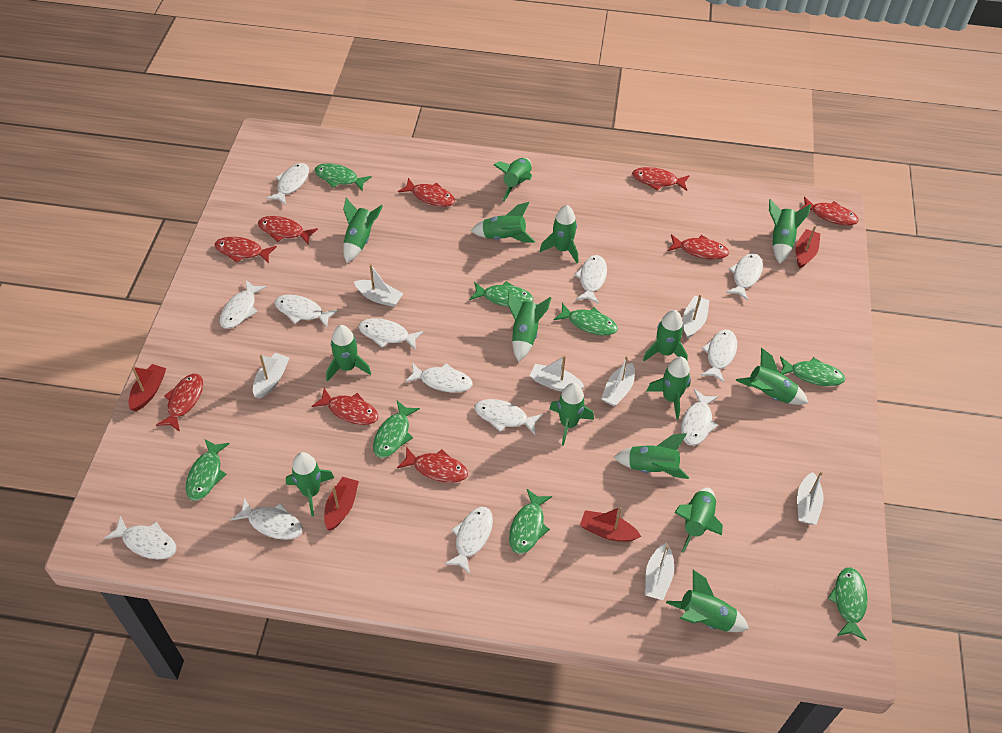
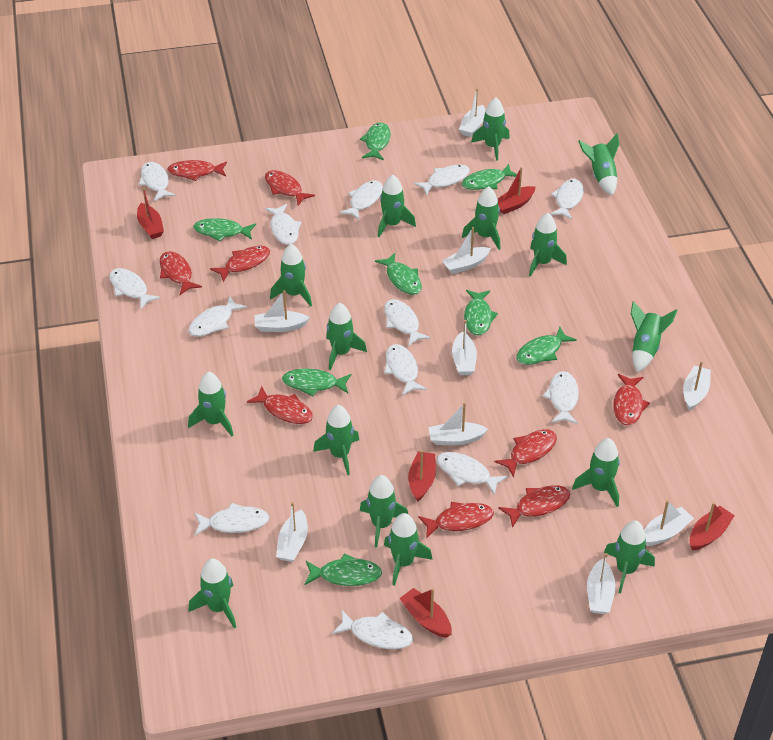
red boat: 4 -> 5
white boat: 7 -> 9

